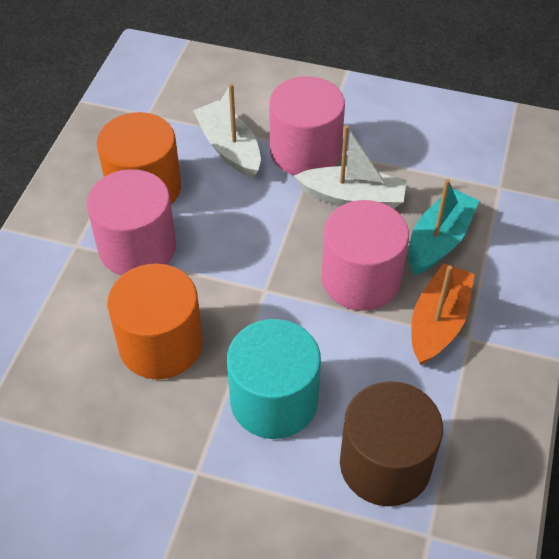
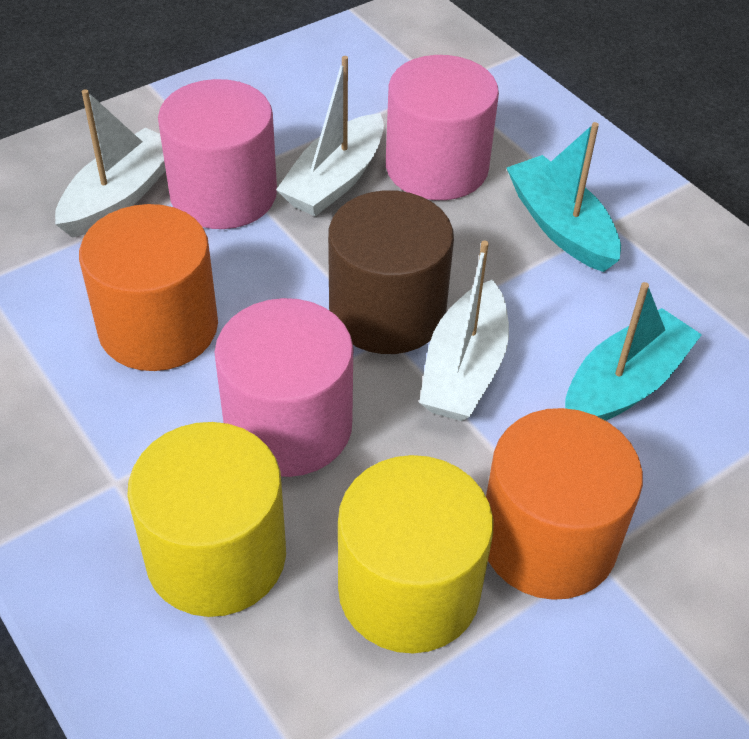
orange boat: 1 -> 0
turquoise boat: 1 -> 2
turquoise cylinder: 1 -> 0
white boat: 2 -> 3
yellow cylinder: 0 -> 2

